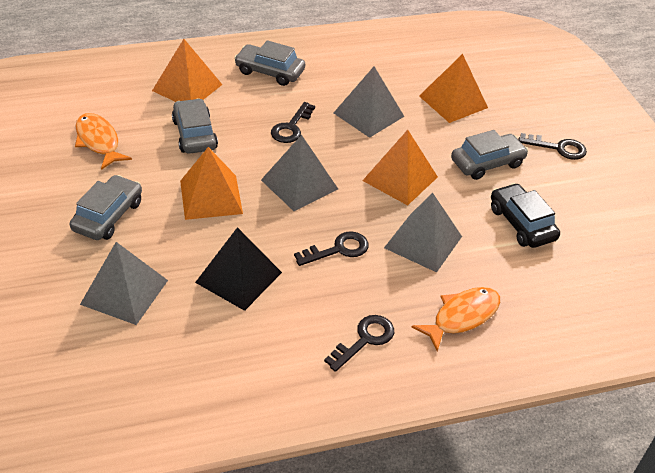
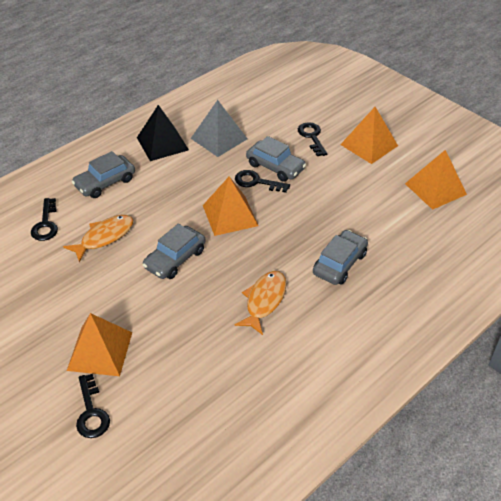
black car: 1 -> 0
grey pyramid: 4 -> 1

